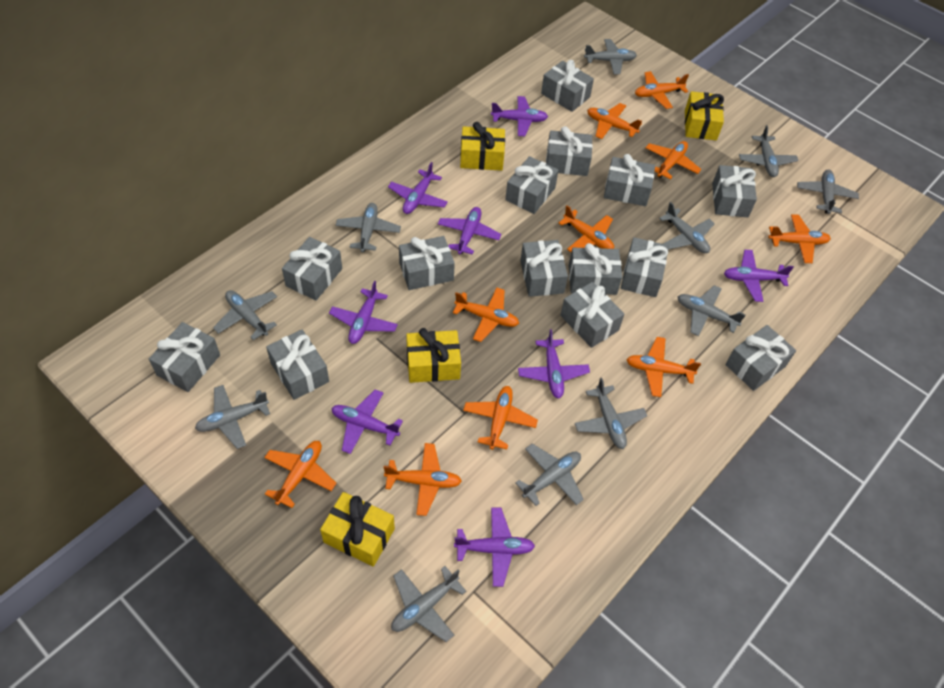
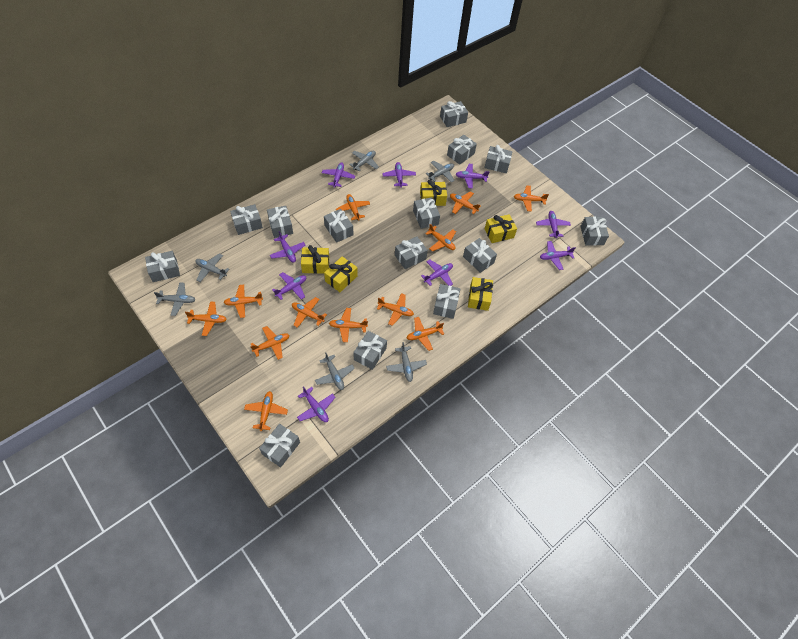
grey plane: 11 -> 6
orange plane: 10 -> 12
purple plane: 8 -> 9
yellow gift: 4 -> 5

